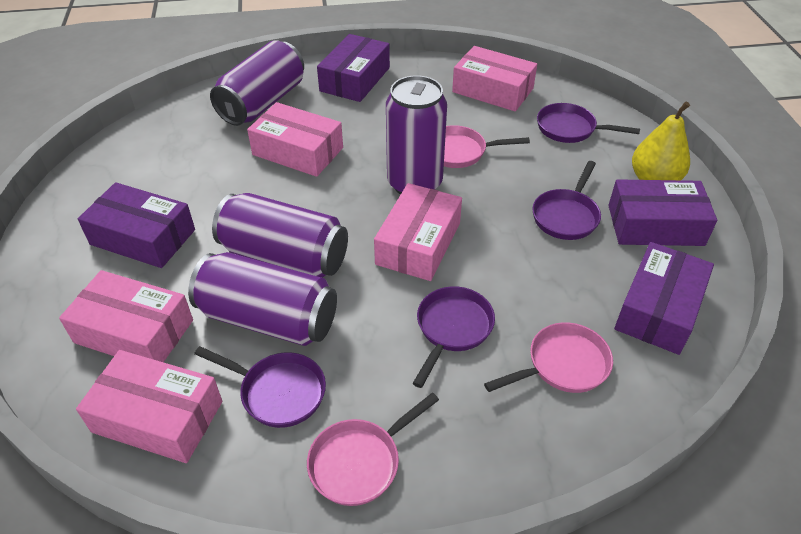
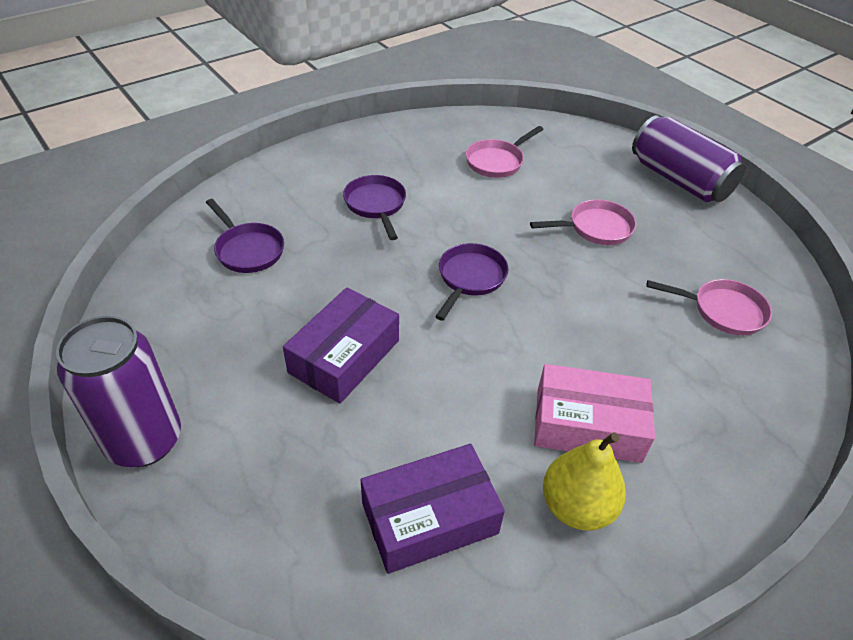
pink box: 5 -> 1
purple box: 4 -> 2
purple can: 4 -> 2
purple pan: 4 -> 3

